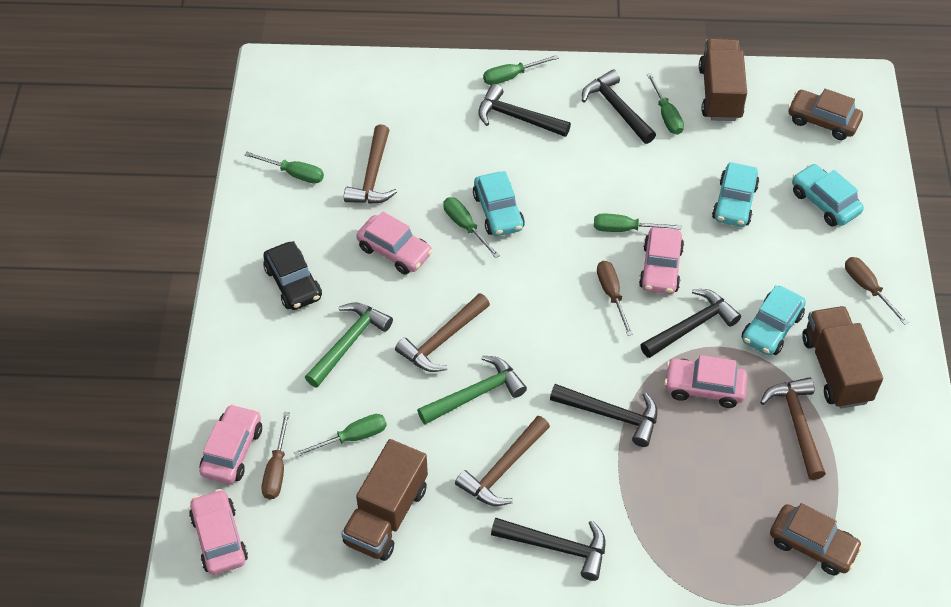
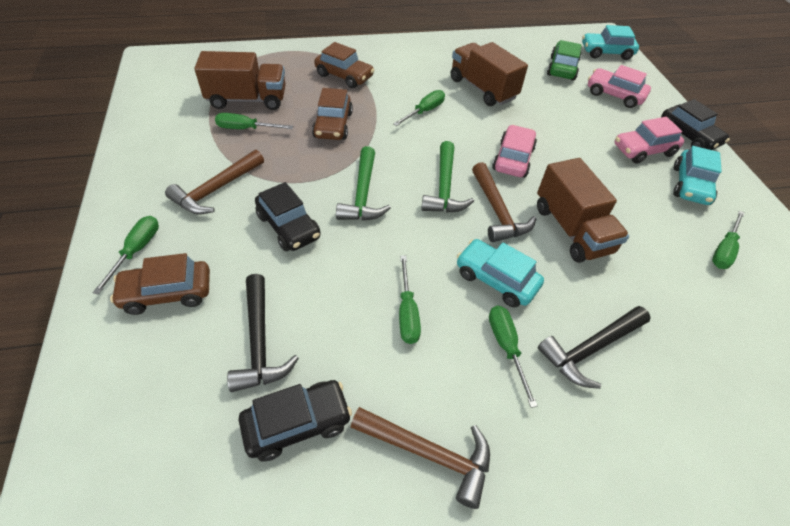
black car: 1 -> 3
black hammer: 5 -> 2
brown car: 2 -> 3
brown hammer: 4 -> 3
brown screwdriver: 3 -> 0
green car: 0 -> 1
pink car: 5 -> 3
turquoise car: 4 -> 3

